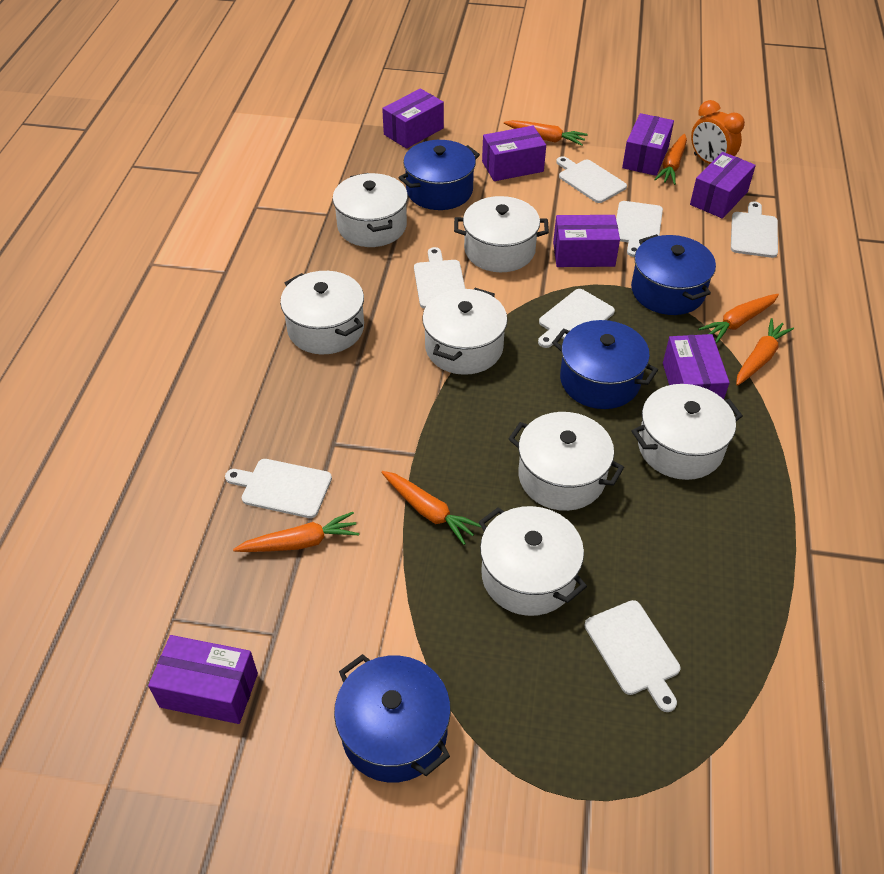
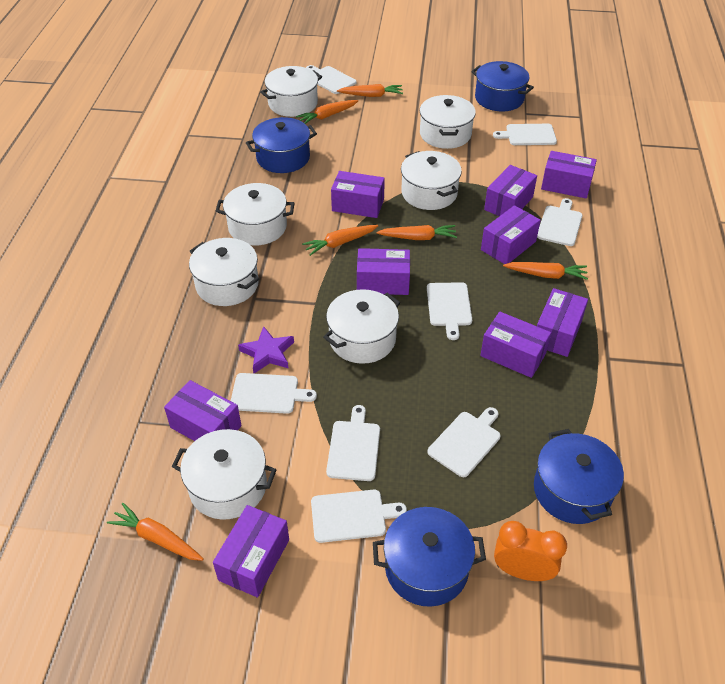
purple box: 7 -> 9
purple star: 0 -> 1
white cutting board: 7 -> 8

